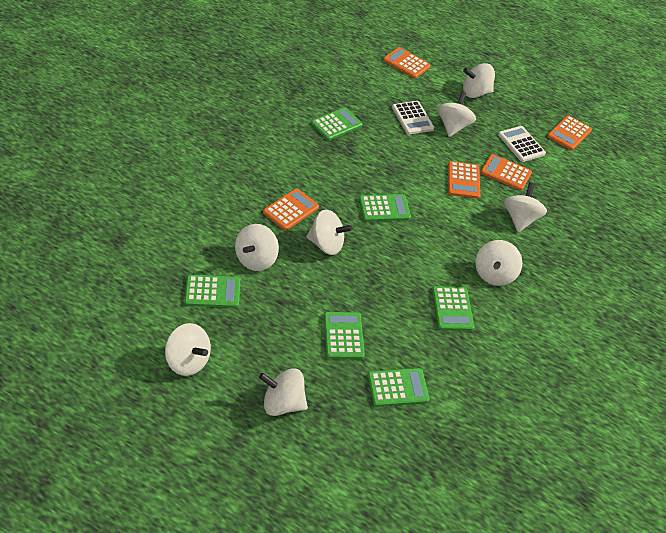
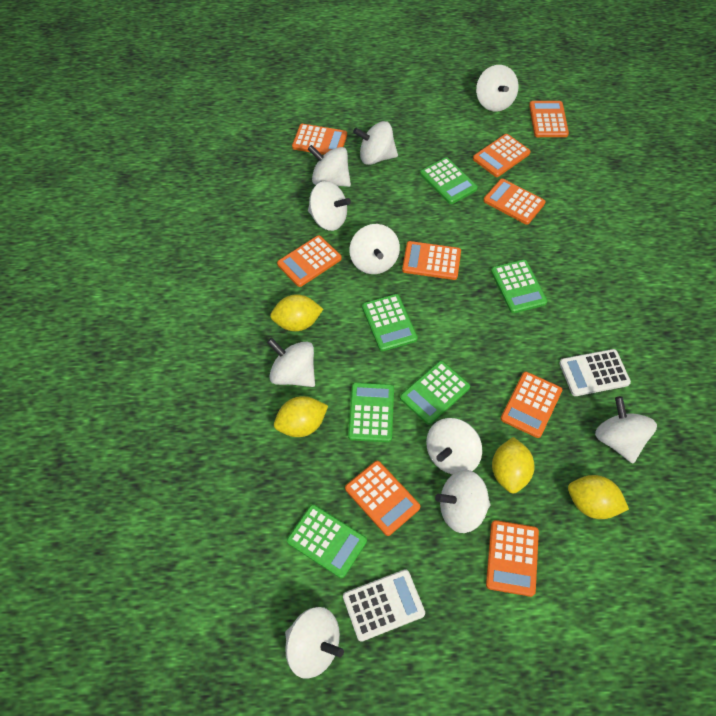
orange calculator: 5 -> 9
white spinning top: 8 -> 10
yellow lemon: 0 -> 4

